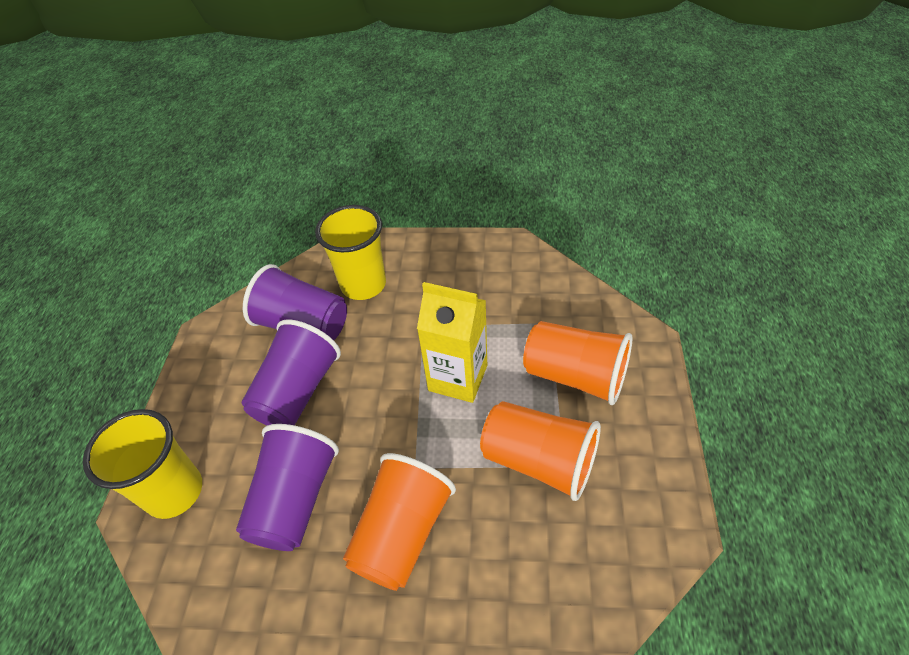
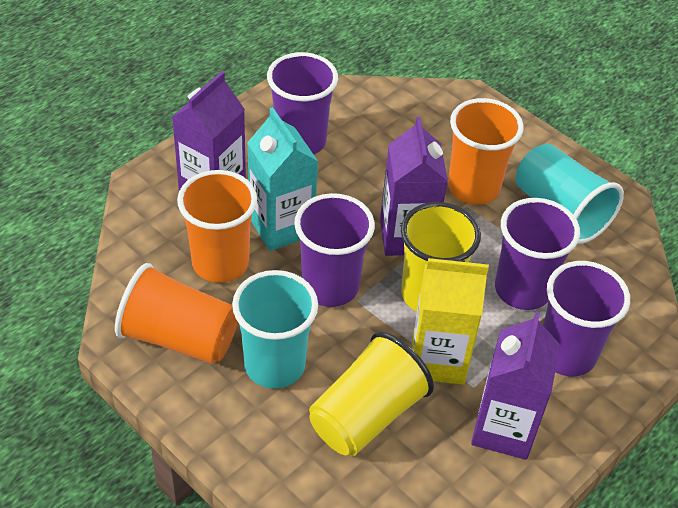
purple carton: 0 -> 3
purple cup: 3 -> 4
turquoise carton: 0 -> 1
turquoise cup: 0 -> 2

